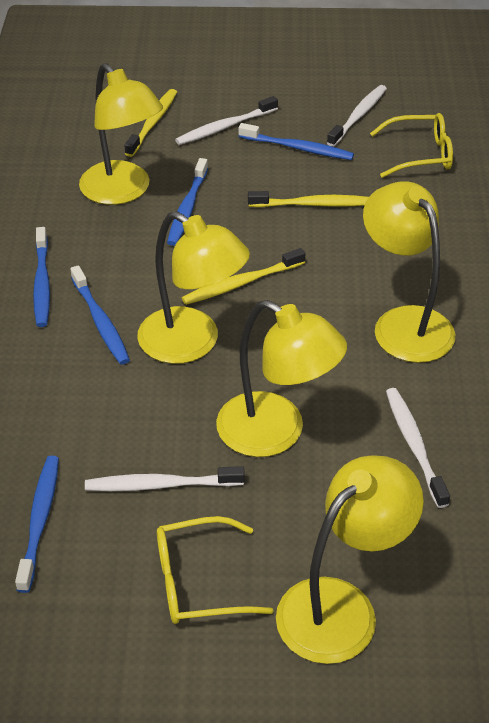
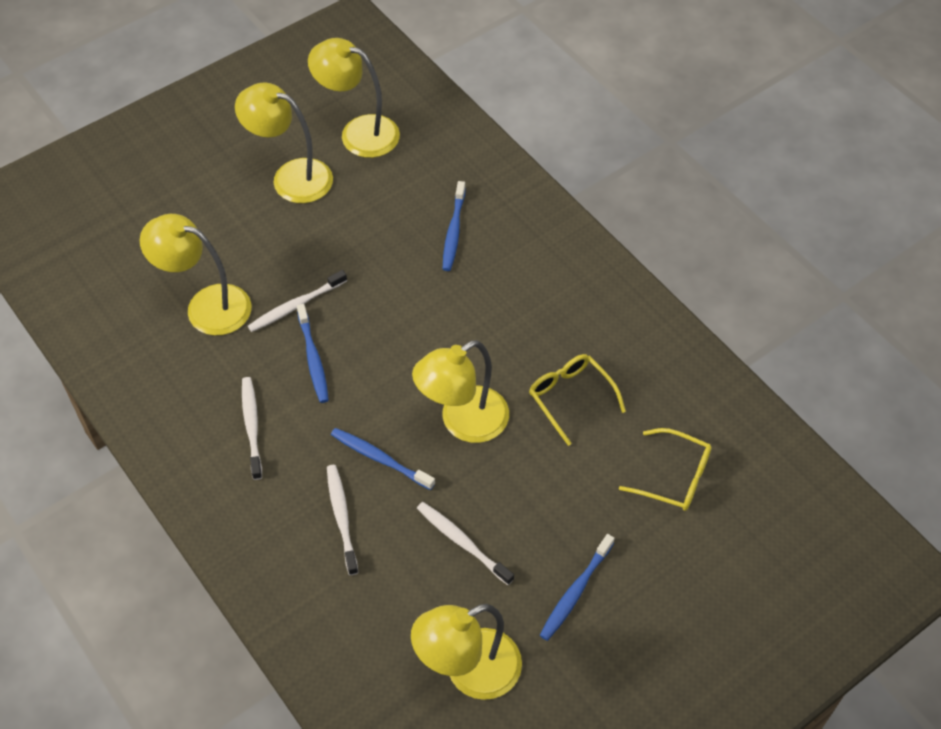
blue toothbrush: 5 -> 4
yellow toothbrush: 3 -> 0

